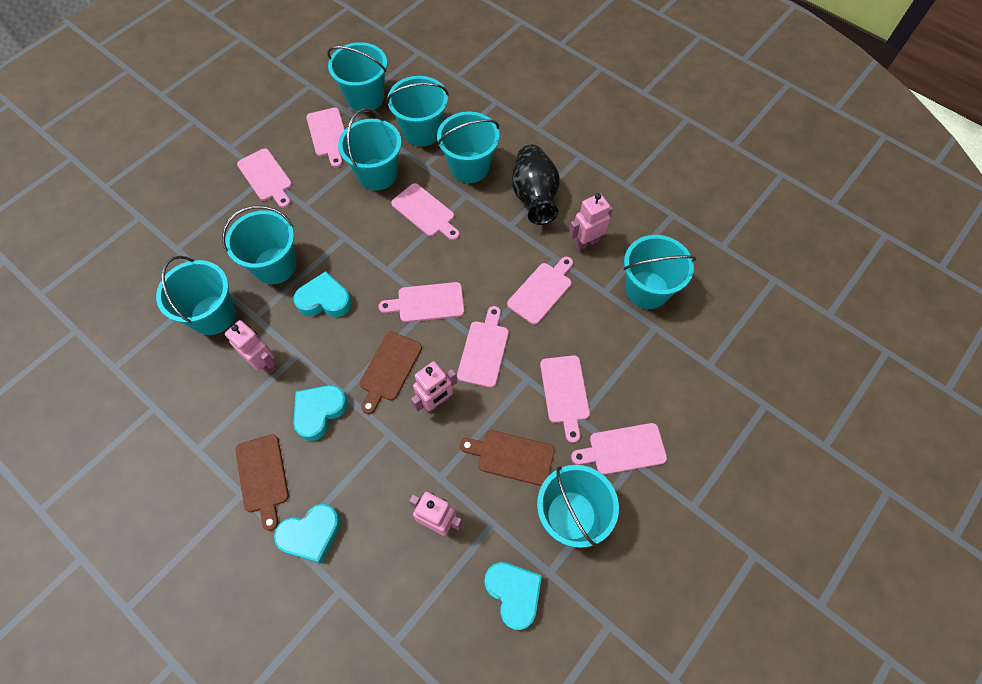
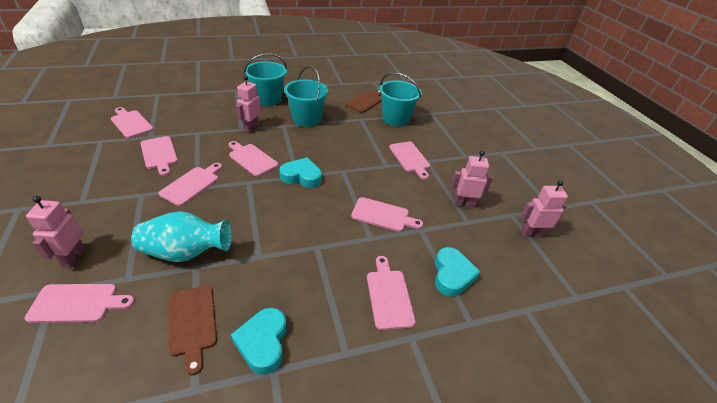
black vase: 1 -> 0
brown cutting board: 3 -> 2
turquoise bucket: 8 -> 3
turquoise heart: 4 -> 3
turquoise vase: 0 -> 1

